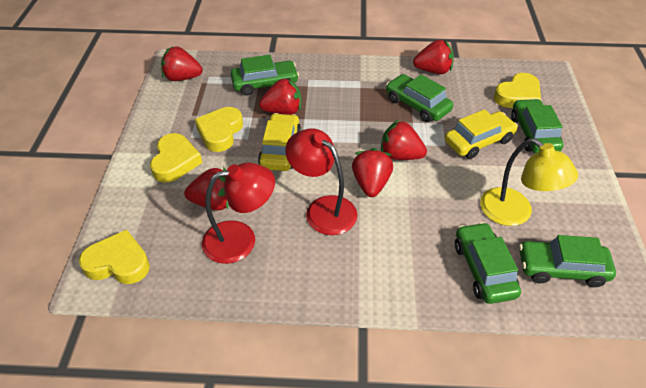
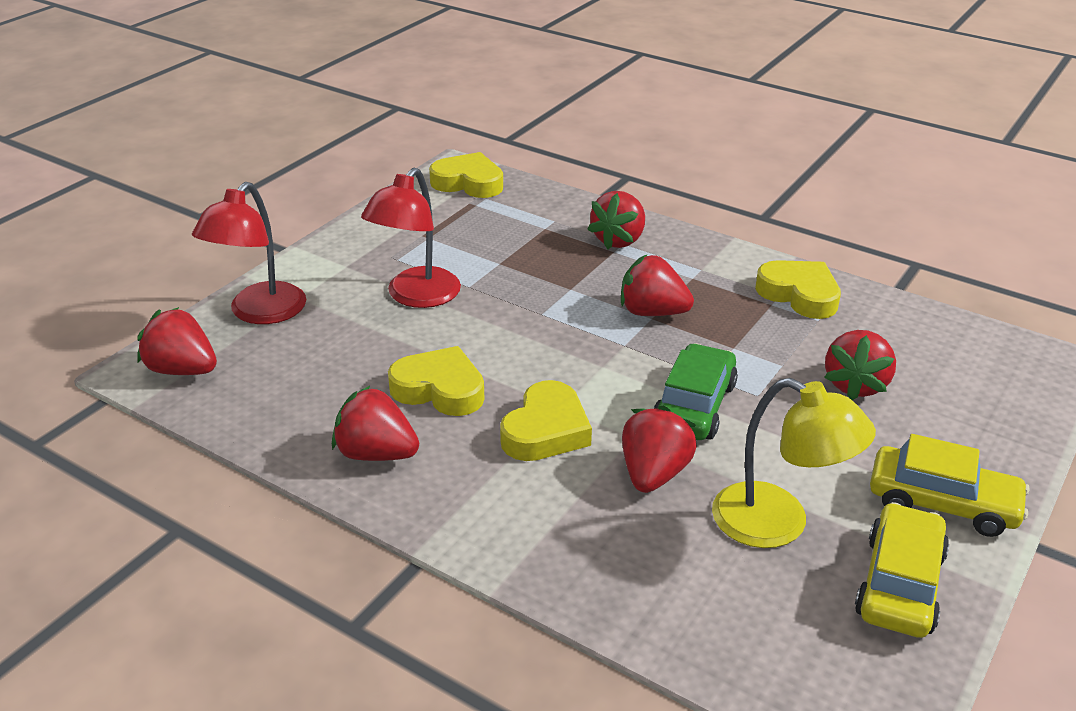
green car: 5 -> 1

